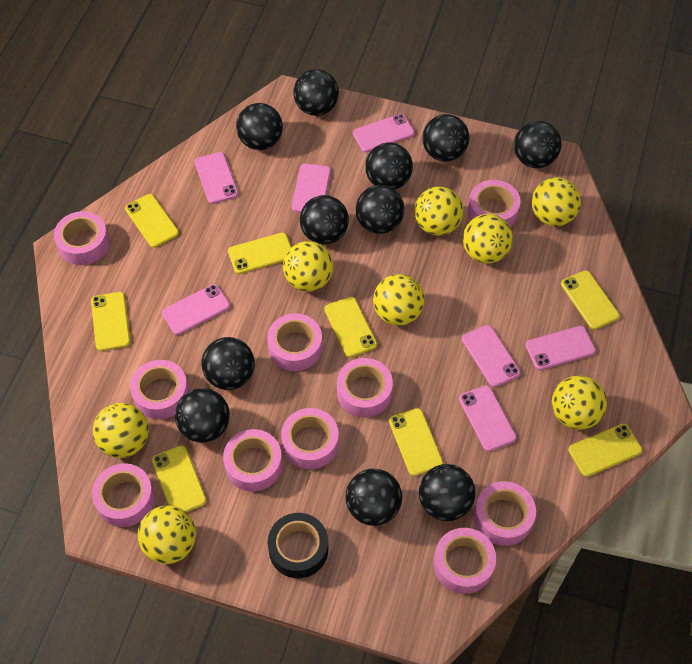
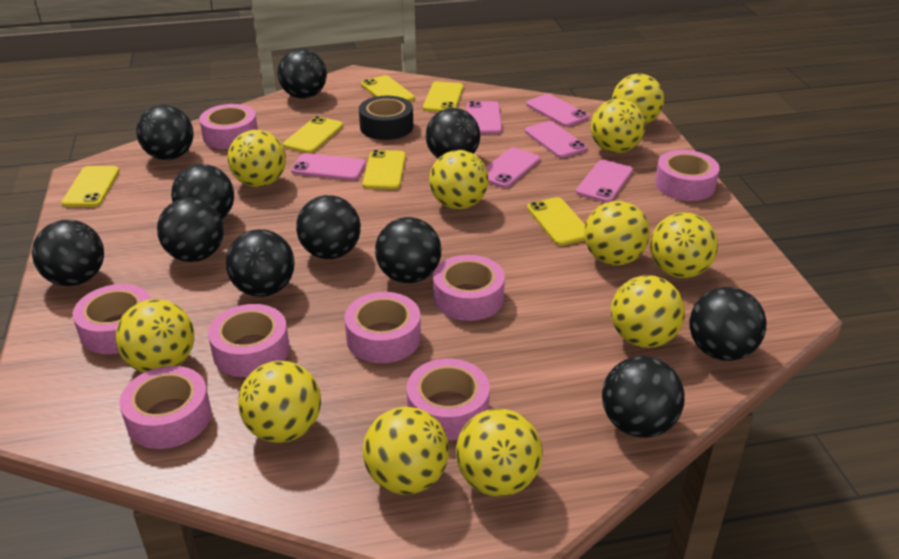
pink phone: 7 -> 6
pink tape: 10 -> 8
yellow ball: 8 -> 11
yellow phone: 8 -> 6

